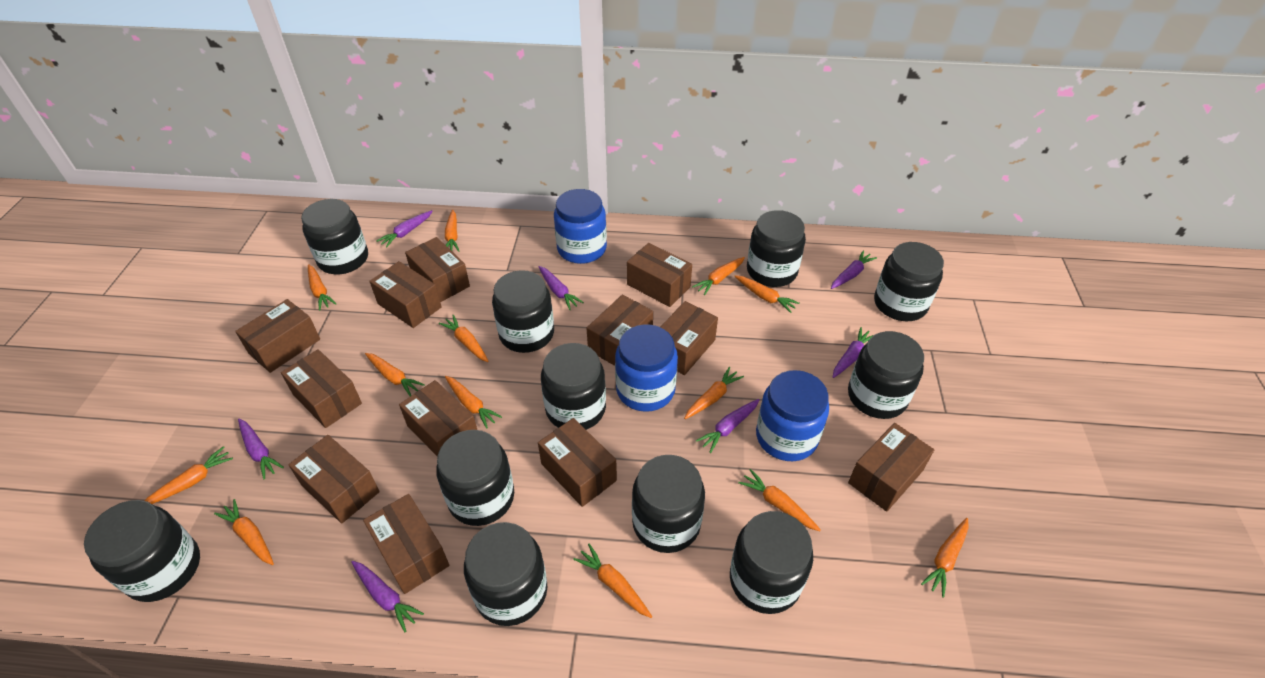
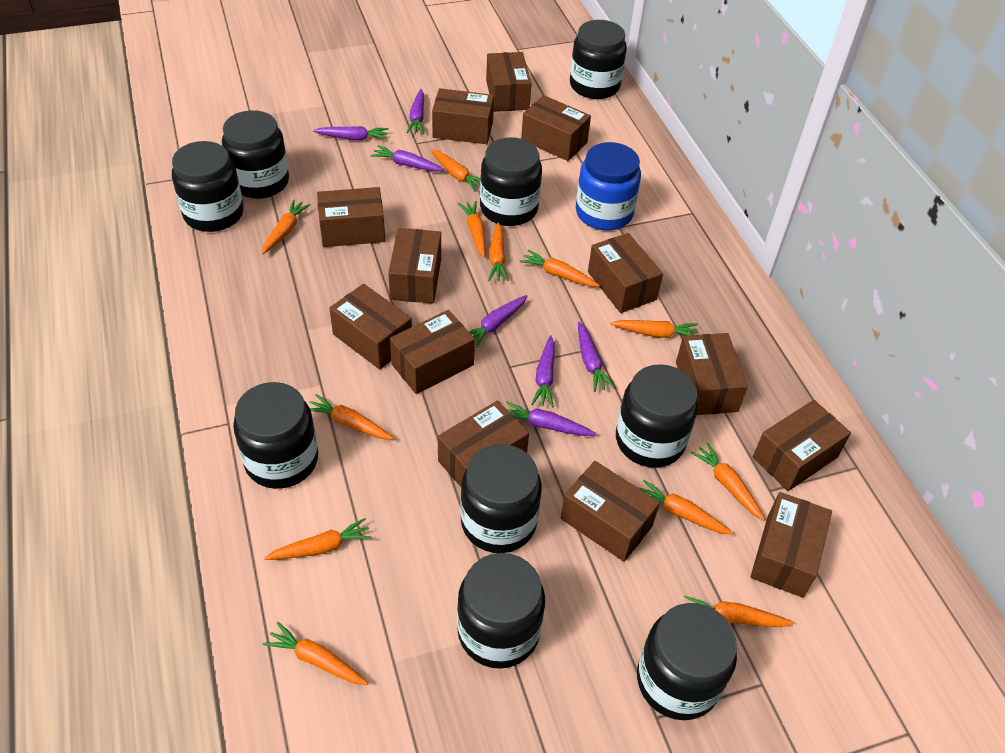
black jar: 11 -> 9
blue jar: 3 -> 1
brown box: 12 -> 13
orange carrot: 13 -> 12

